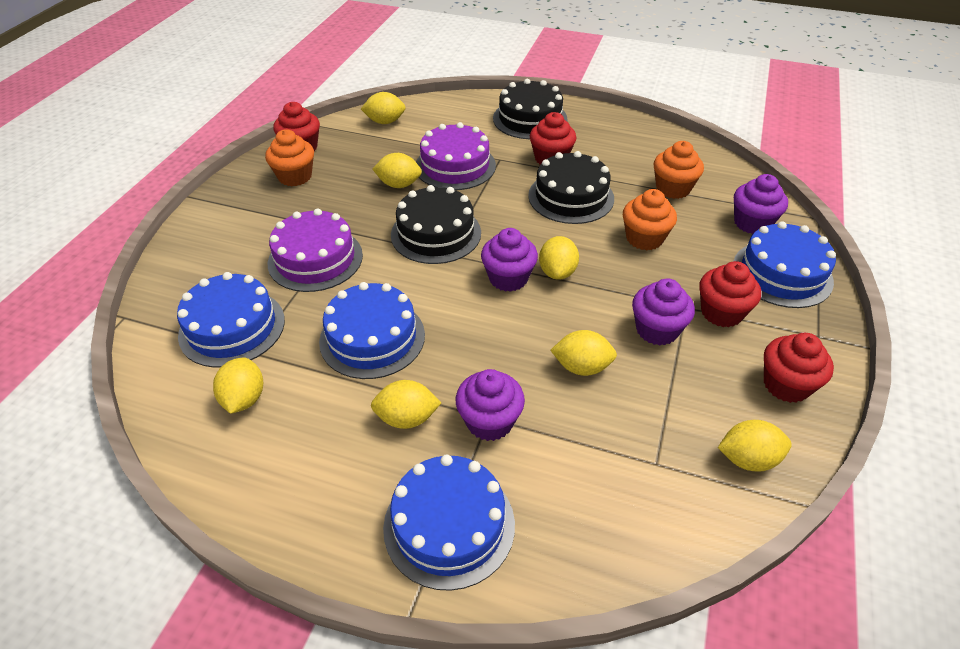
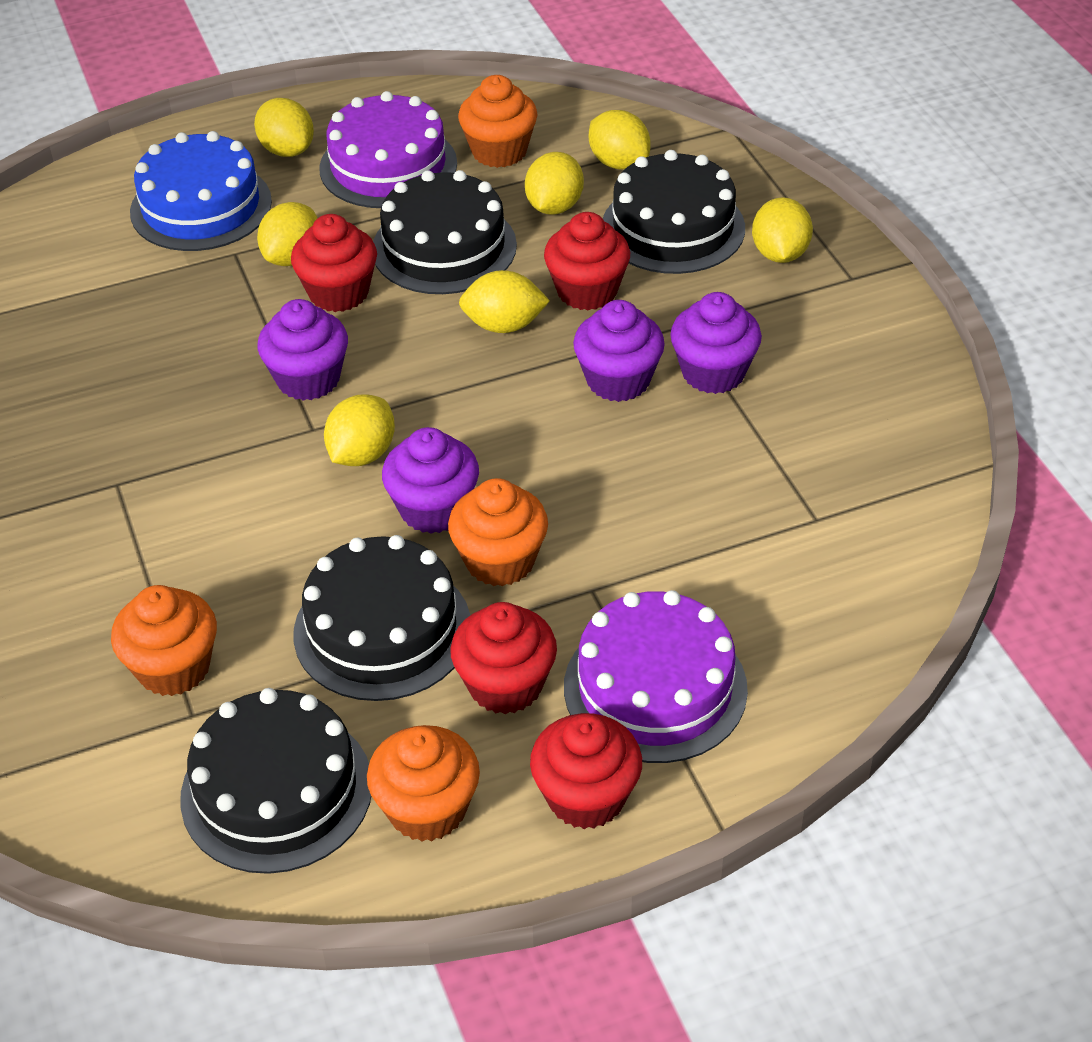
black cake: 3 -> 4
blue cake: 4 -> 1
orange cupcake: 3 -> 4

